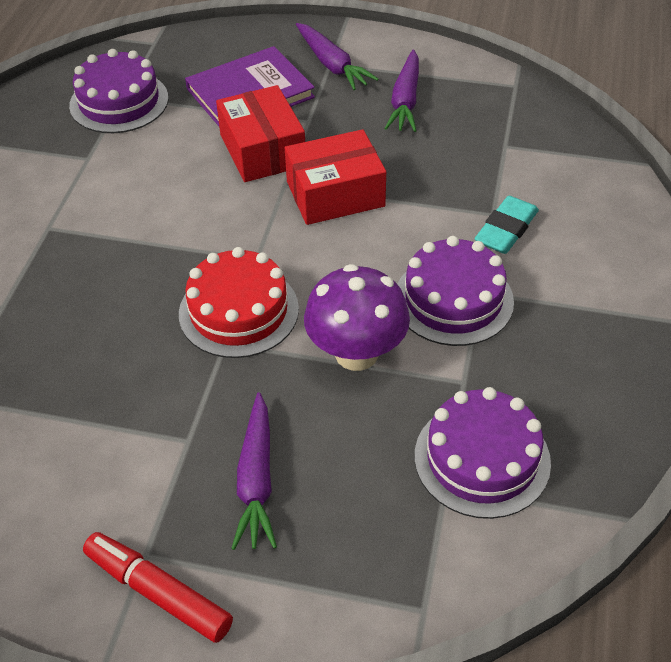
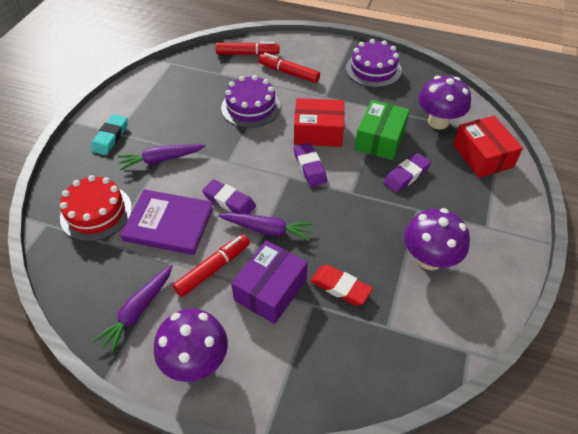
green box: 0 -> 1
purple box: 0 -> 1
purple cake: 3 -> 2
purple eraser: 0 -> 3
purple mushroom: 1 -> 3
red eraser: 0 -> 1
red marker: 1 -> 3

